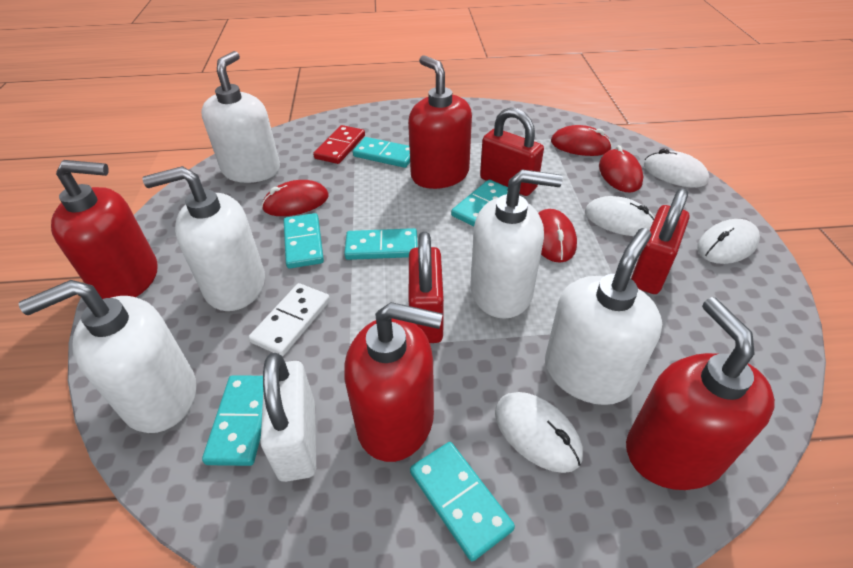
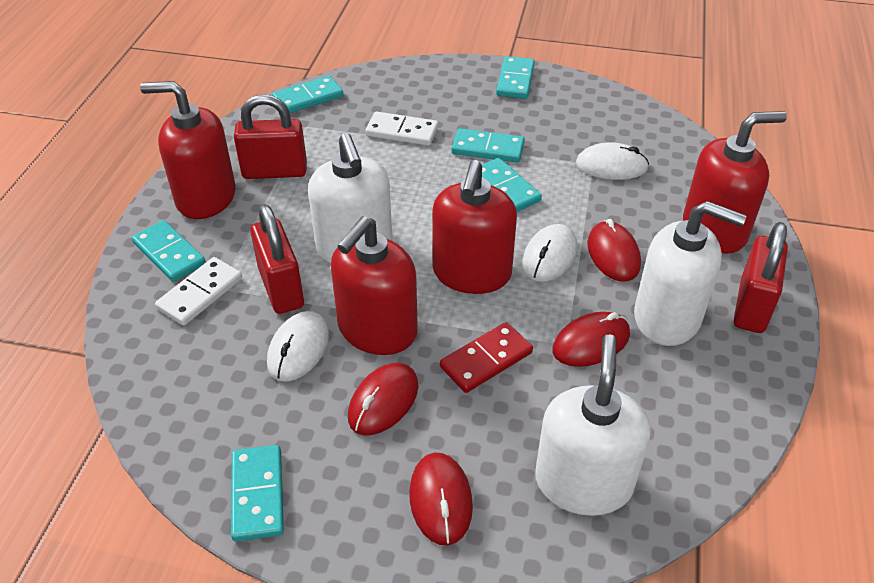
white domino: 1 -> 2
white mouse: 4 -> 3
white padlock: 1 -> 0
white soap dispenser: 5 -> 3

